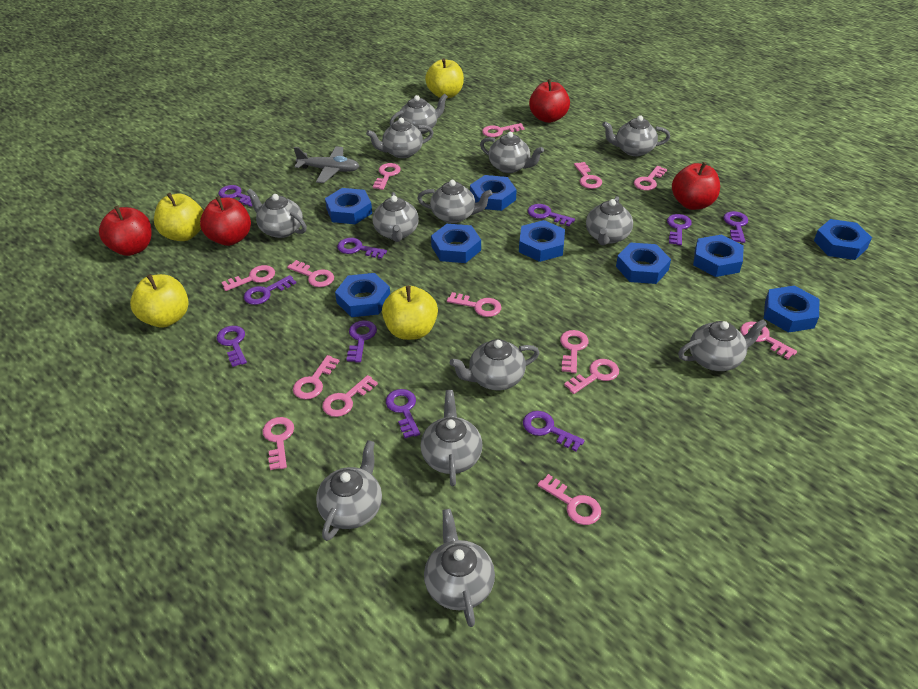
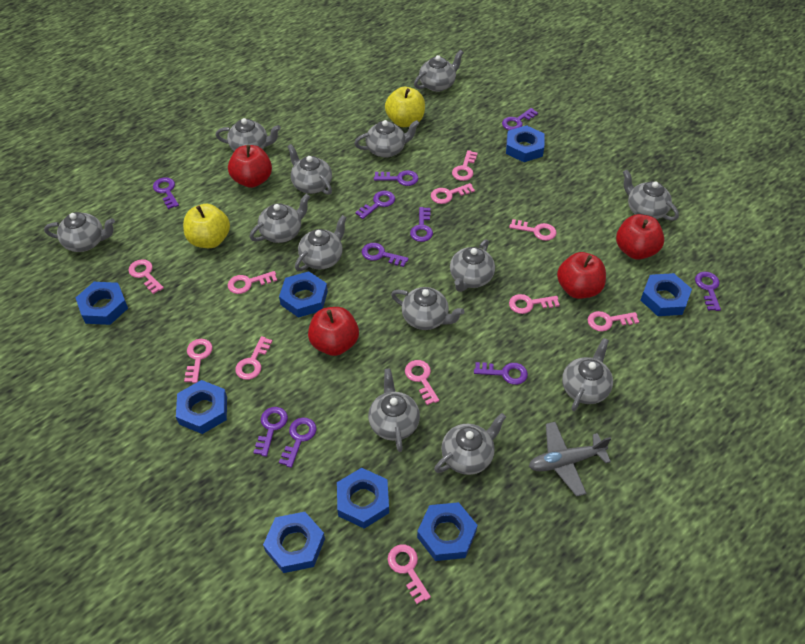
blue nut: 9 -> 8
pink key: 14 -> 11
yellow apple: 4 -> 2

